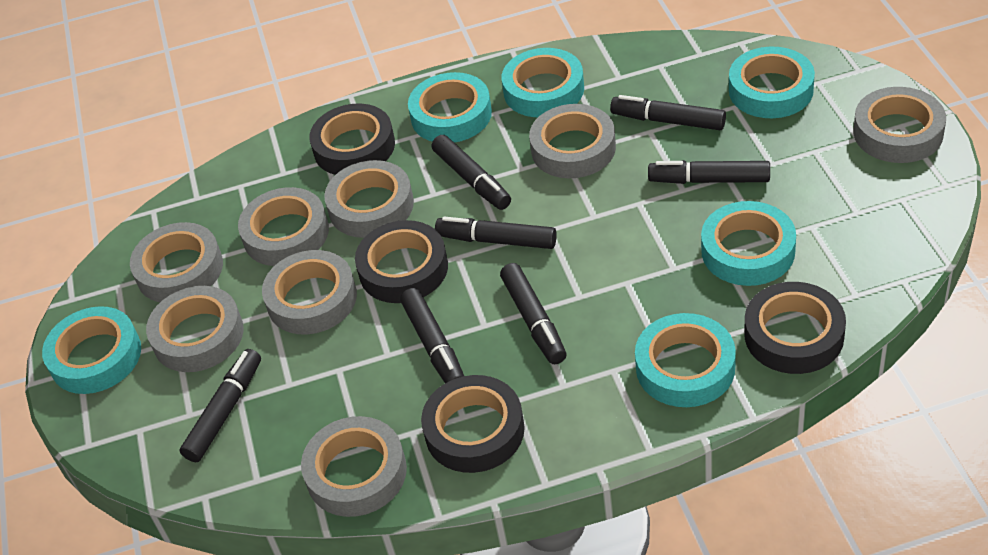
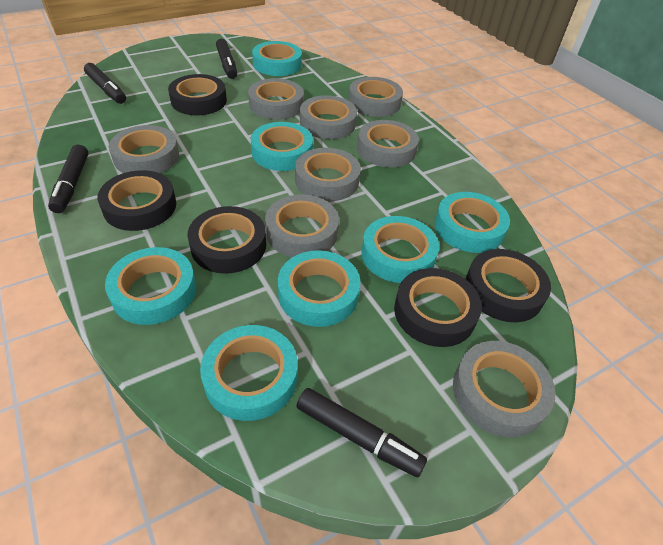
black marker: 7 -> 4
black tape: 4 -> 5
turquoise tape: 6 -> 7

